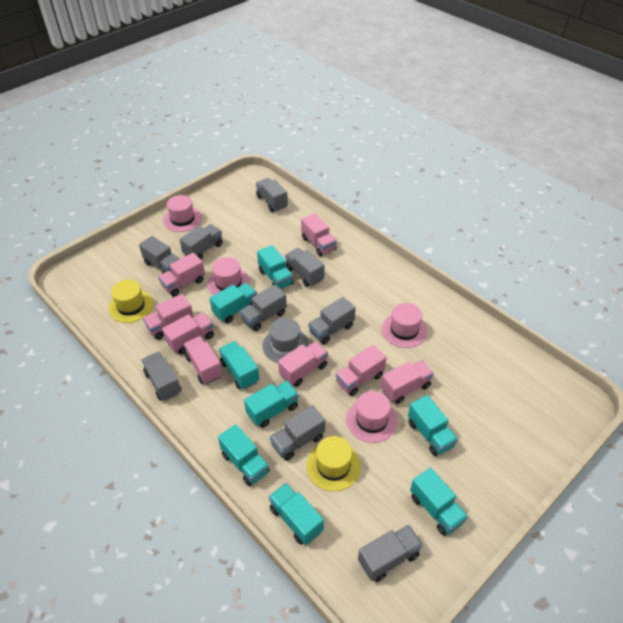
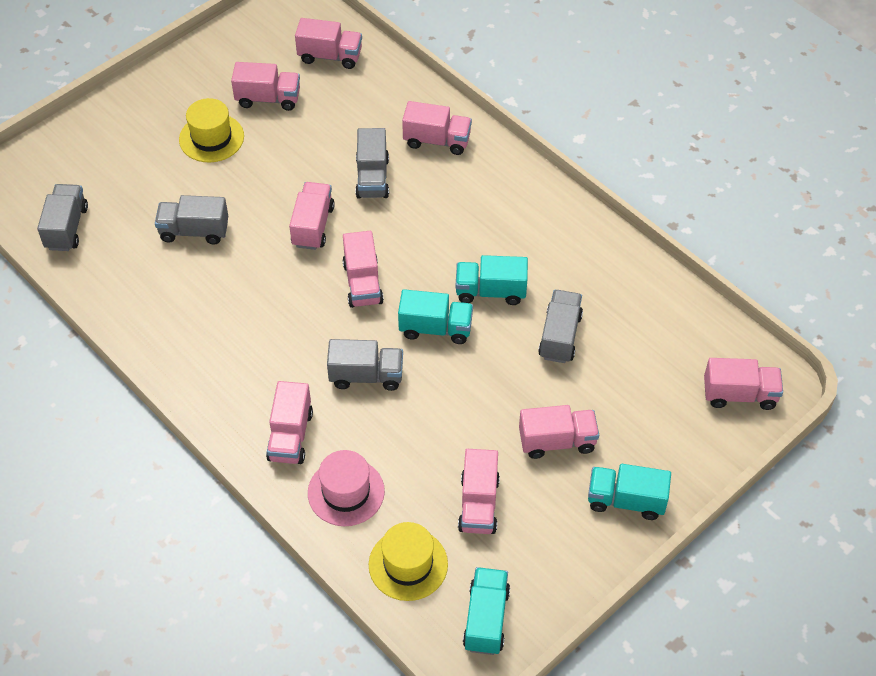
grey hat: 1 -> 0
grey truck: 9 -> 5
pink hat: 4 -> 1
pink truck: 8 -> 9
turquoise truck: 8 -> 4

